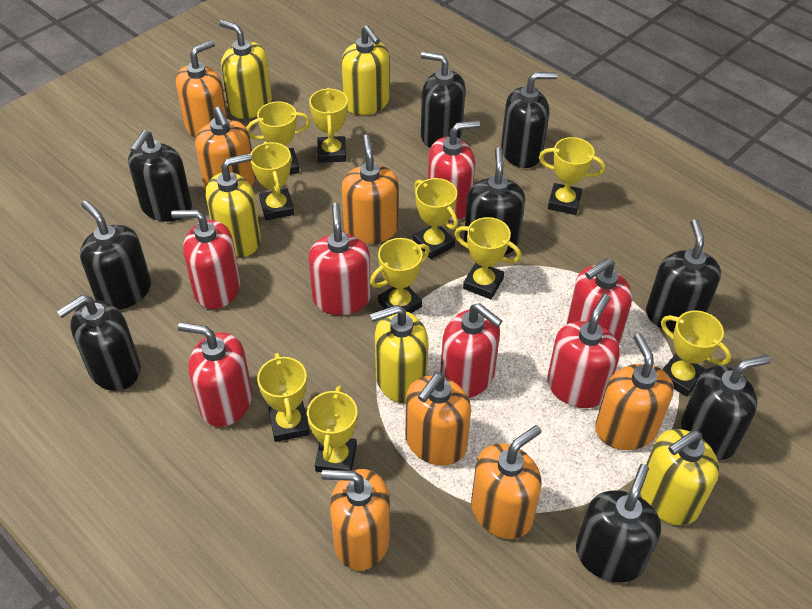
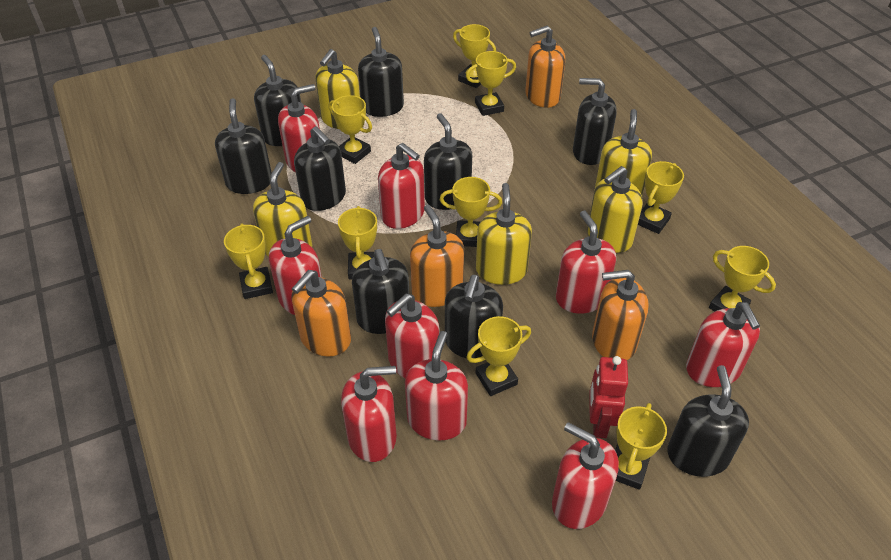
orange soap dispenser: 7 -> 4
red robot: 0 -> 1
red soap dispenser: 7 -> 9

